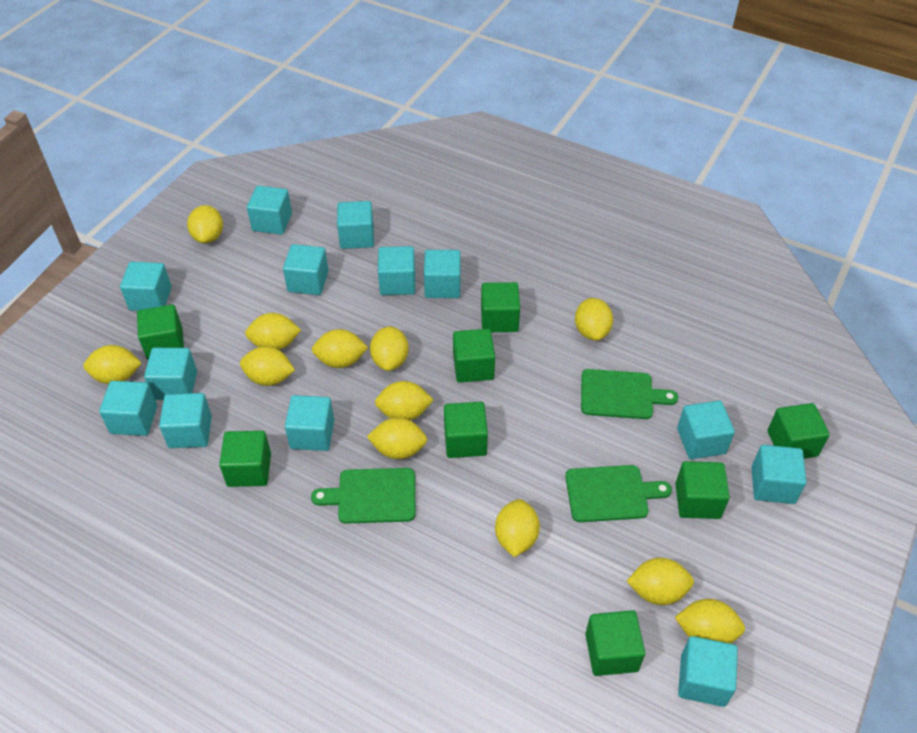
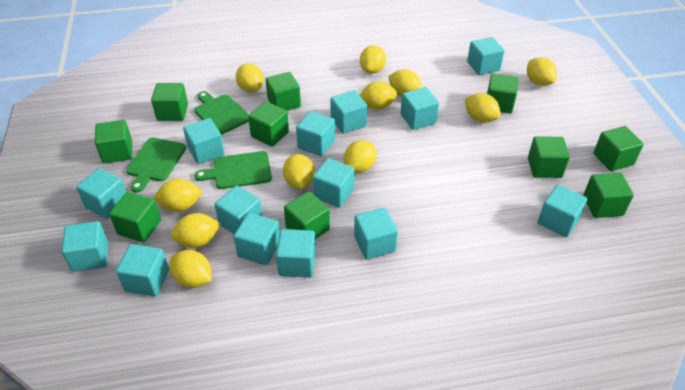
green cube: 8 -> 10
turquoise cube: 13 -> 14
yellow lemon: 12 -> 11

